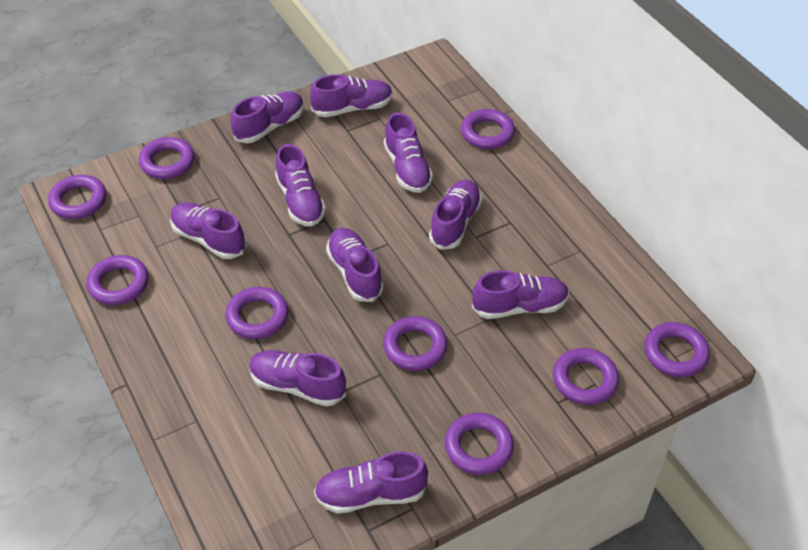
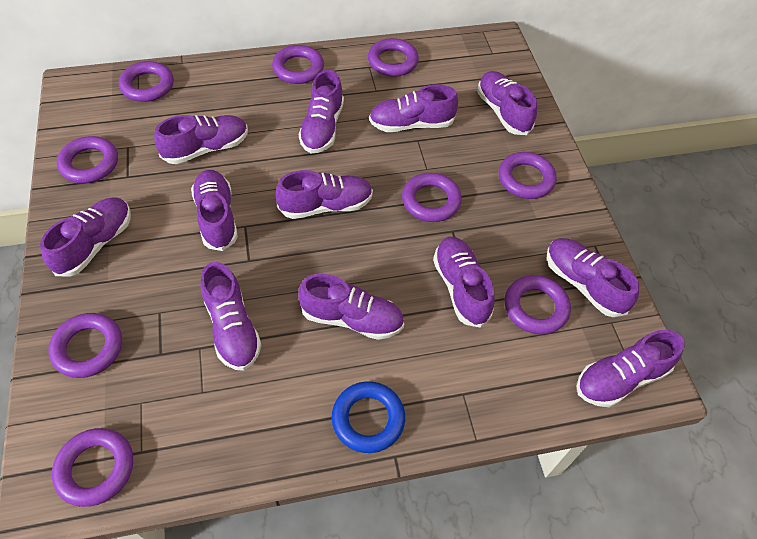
blue ring: 0 -> 1
purple shoe: 10 -> 12

